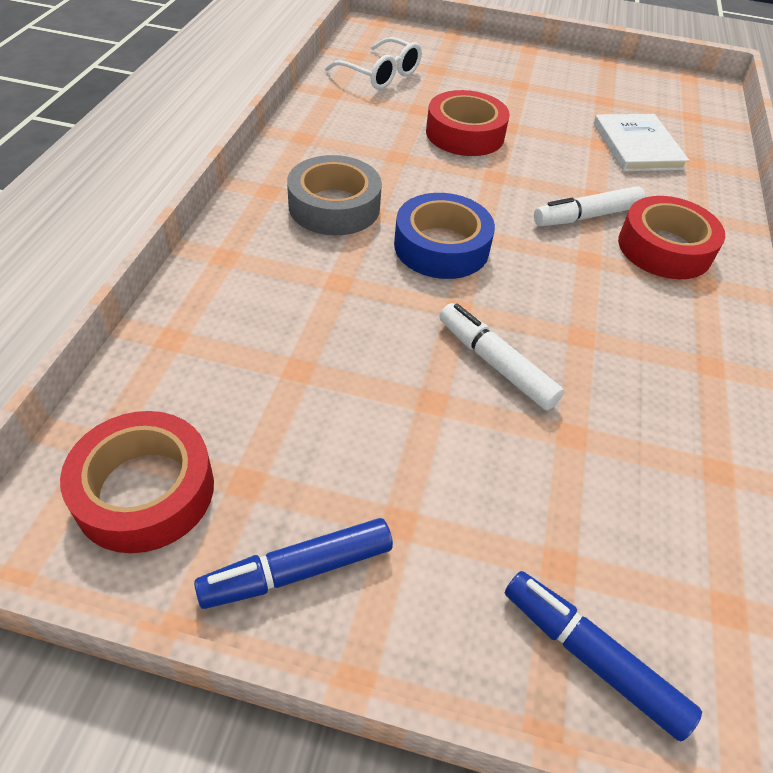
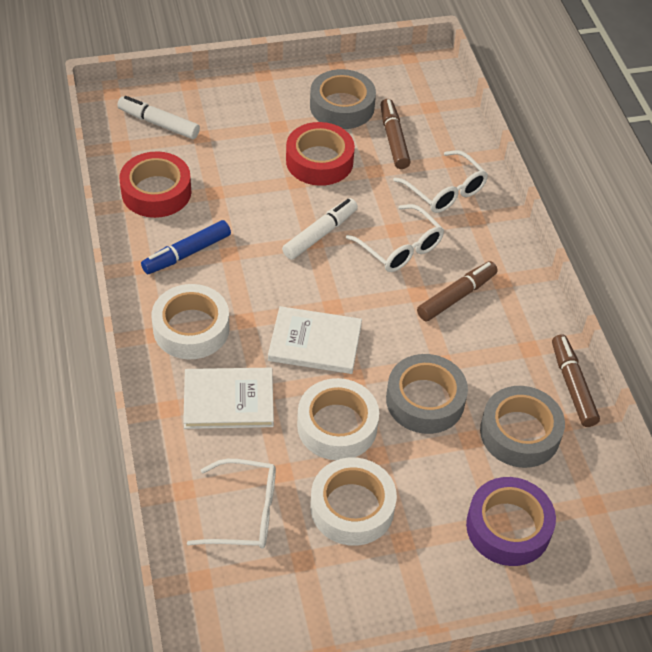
blue marker: 2 -> 1
blue tape: 1 -> 0
brown marker: 0 -> 3
grey tape: 1 -> 3
purple tape: 0 -> 1
red tape: 3 -> 2
white book: 1 -> 2
white glasses: 1 -> 3
white tape: 0 -> 3

